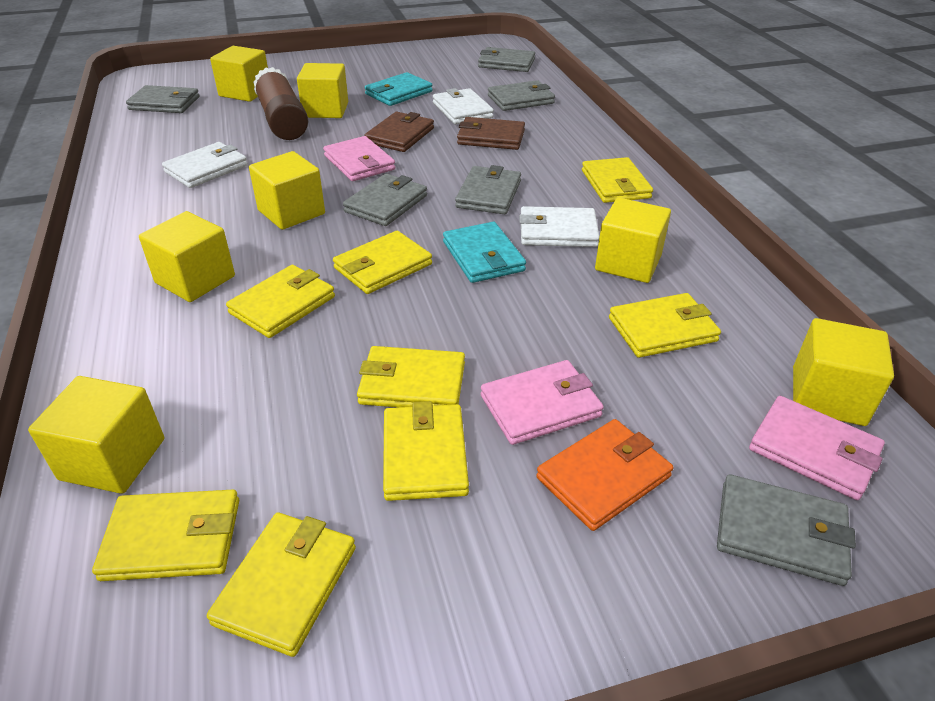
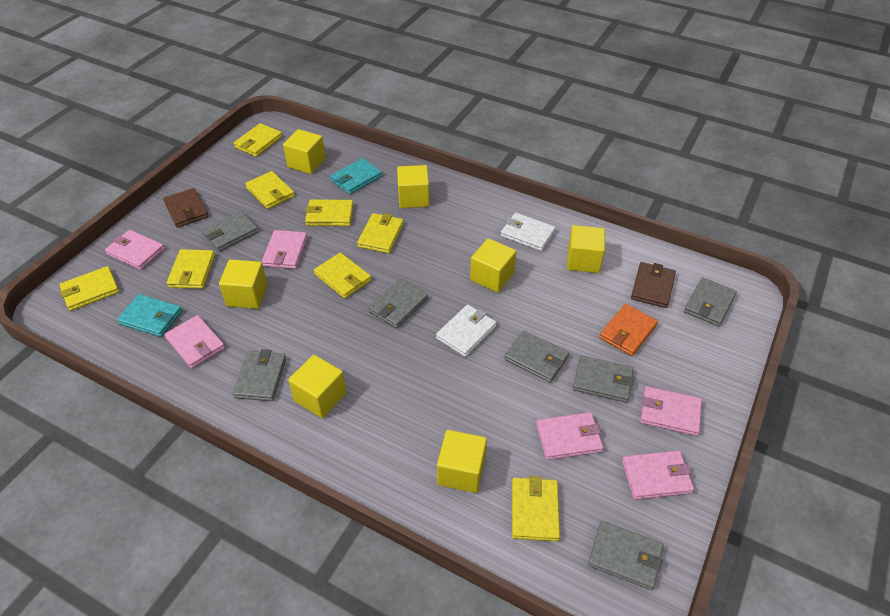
brown glue stick: 1 -> 0
grey wallet: 6 -> 7
pink wallet: 3 -> 6
white wallet: 3 -> 2

